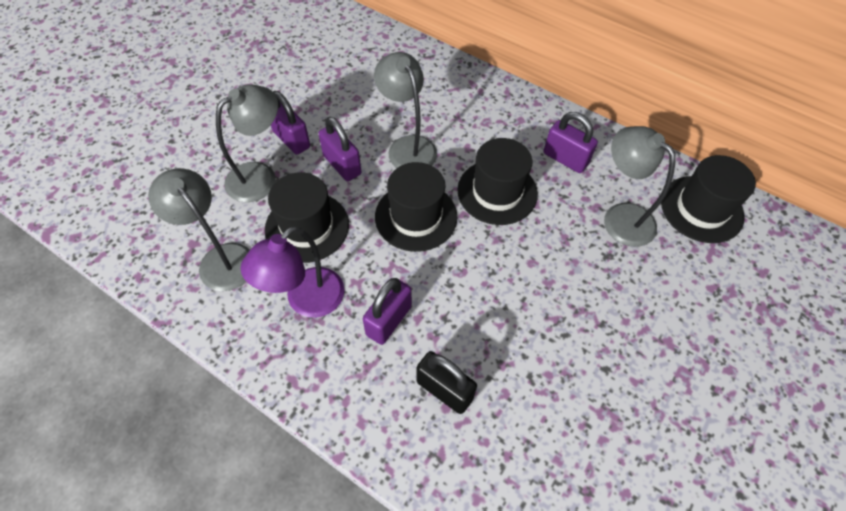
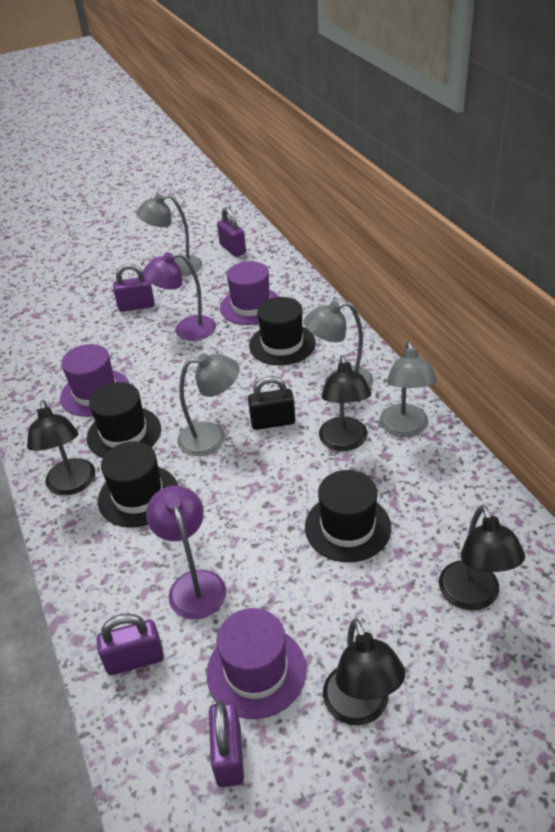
black lamp: 0 -> 4
purple hat: 0 -> 3
purple lamp: 1 -> 2

